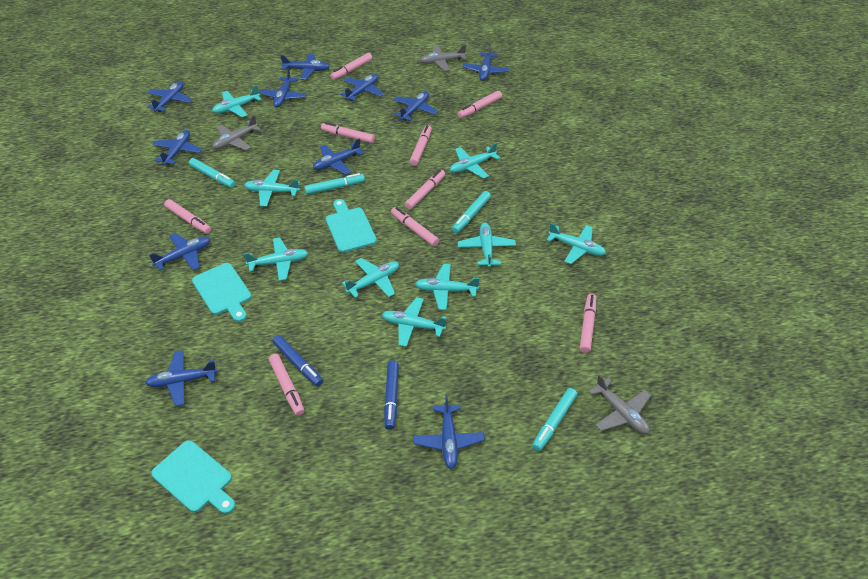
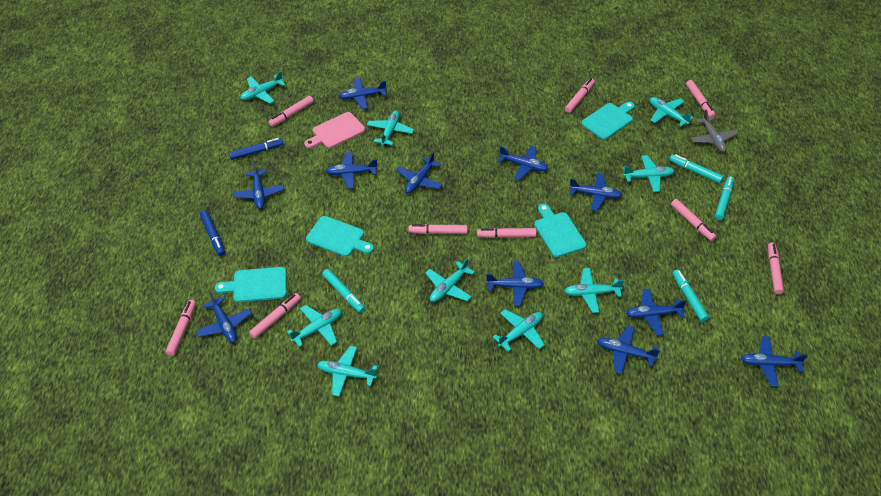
grey plane: 3 -> 1
pink cutting board: 0 -> 1
turquoise cutting board: 3 -> 4

